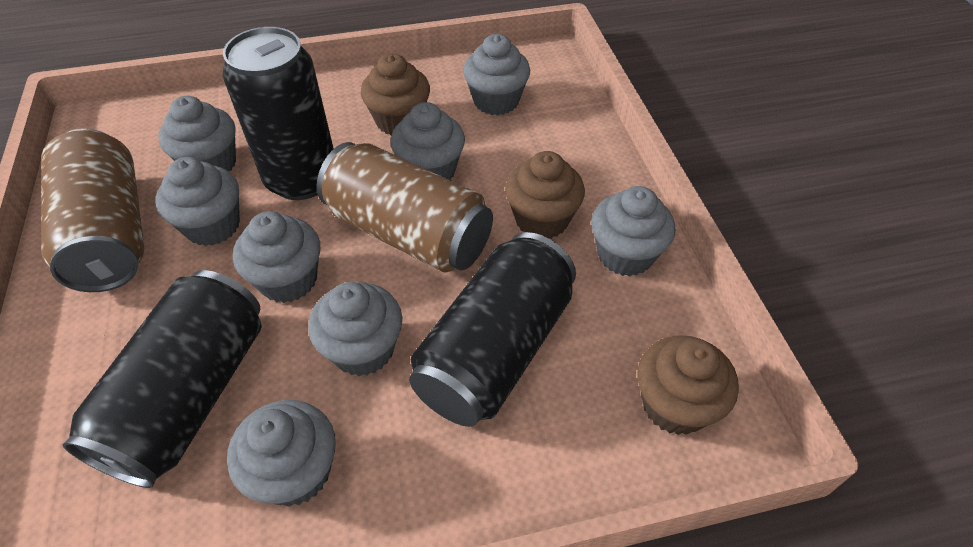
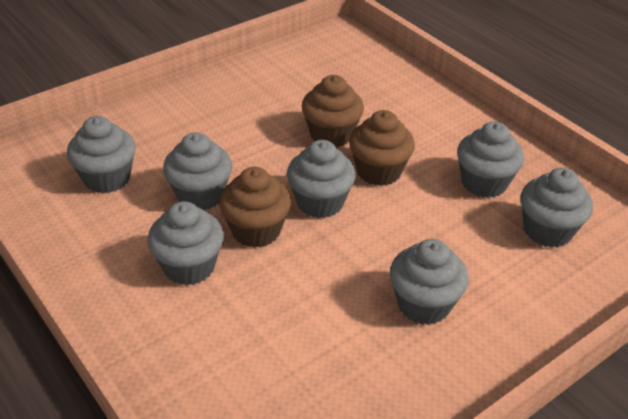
black can: 3 -> 0
brown can: 2 -> 0
grey cupcake: 8 -> 7

